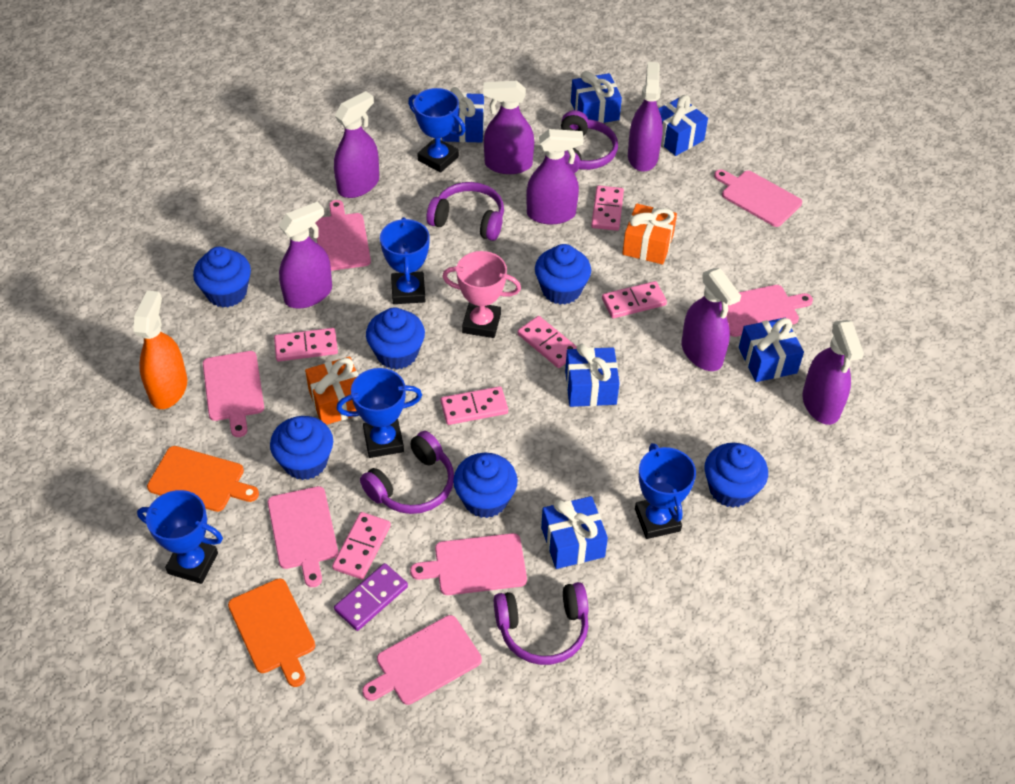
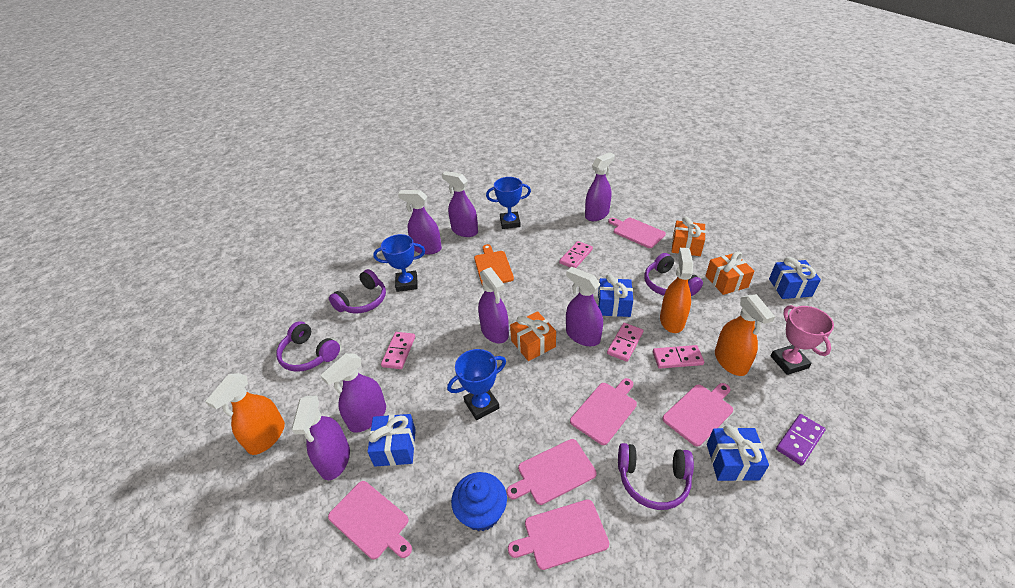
blue cupcake: 6 -> 1
blue gift: 6 -> 4
blue trophy: 5 -> 3
orange cutting board: 2 -> 1
orange gift: 2 -> 3
orange spray bottle: 1 -> 3
pink cutting board: 7 -> 6
pink domino: 6 -> 4

